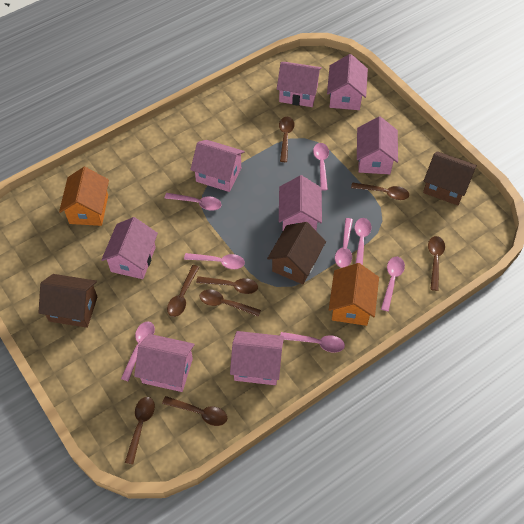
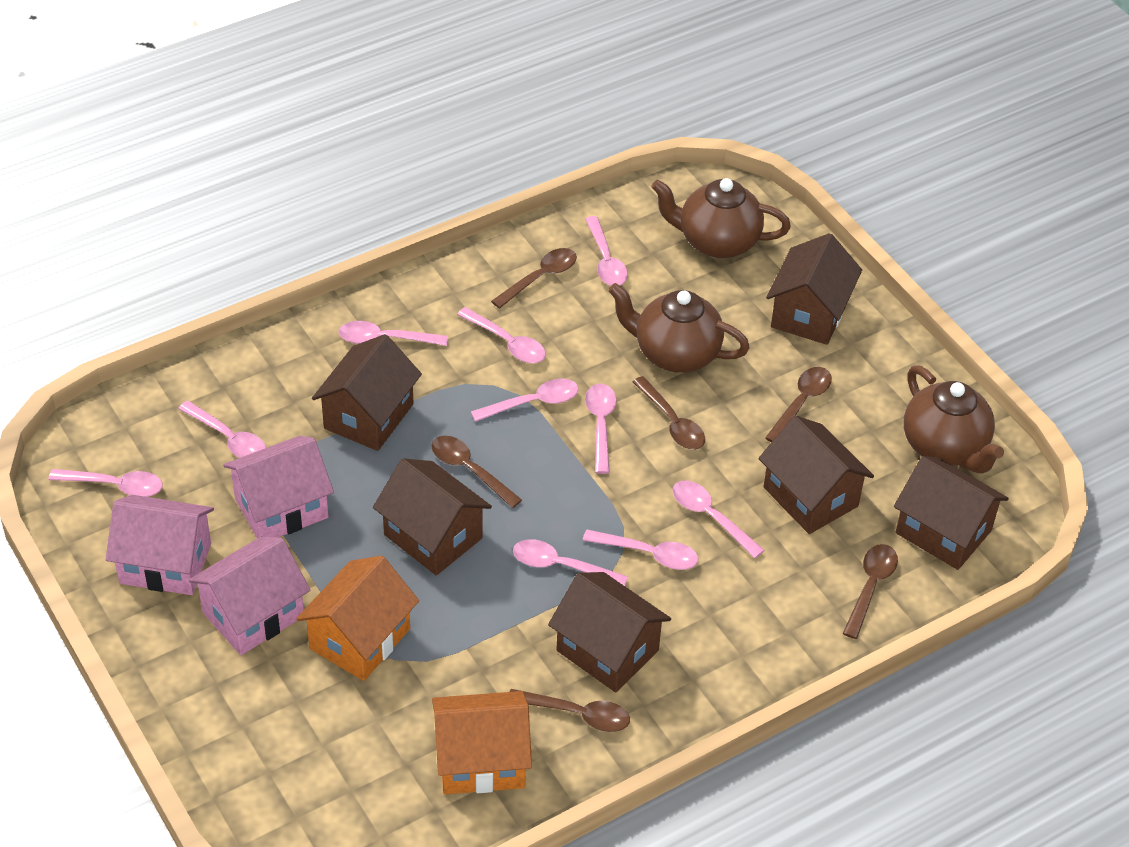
brown house: 3 -> 6
brown spoon: 8 -> 6
brown teapot: 0 -> 3
pink house: 8 -> 3
pink spoon: 8 -> 10

